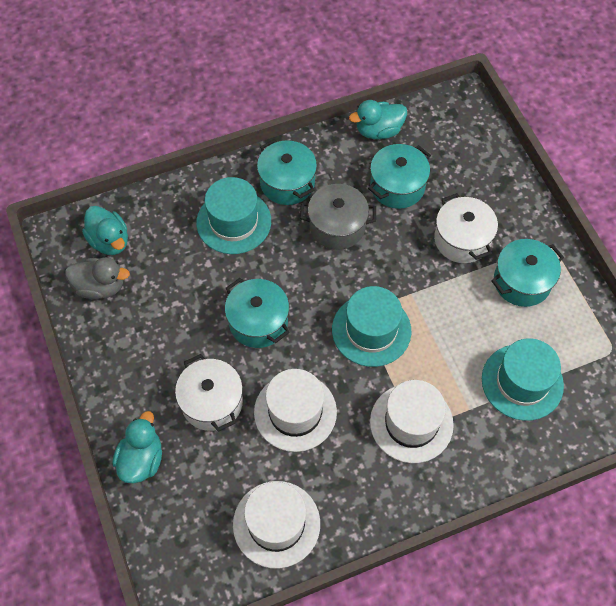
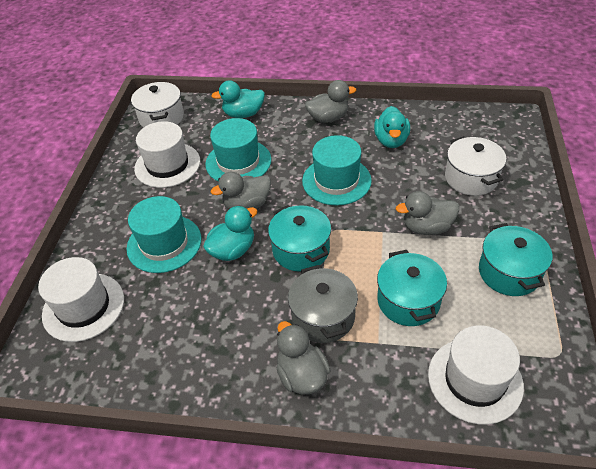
grey duck: 1 -> 4
turquoise pot: 4 -> 3

